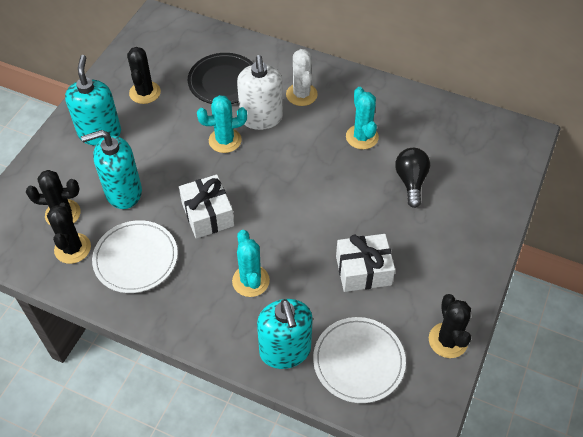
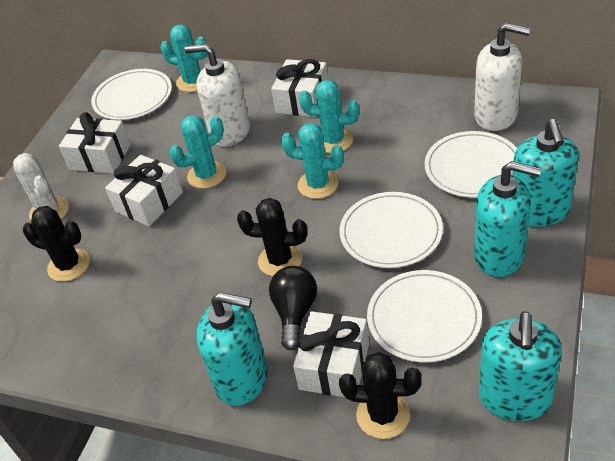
black cactus: 4 -> 3
black plate: 1 -> 0
turquoise cactus: 3 -> 4
turquoise soap dispenser: 3 -> 4
white gift: 2 -> 4
white plate: 2 -> 4
white soap dispenser: 1 -> 2

